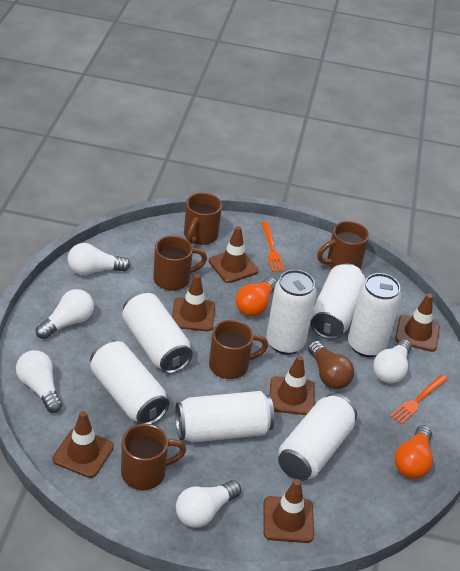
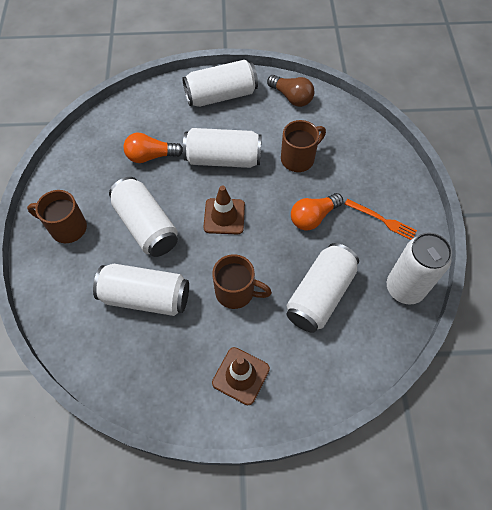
brown mug: 5 -> 3
brown traffic cone: 6 -> 2
orange fork: 2 -> 1
white can: 7 -> 6
white light bulb: 5 -> 0

